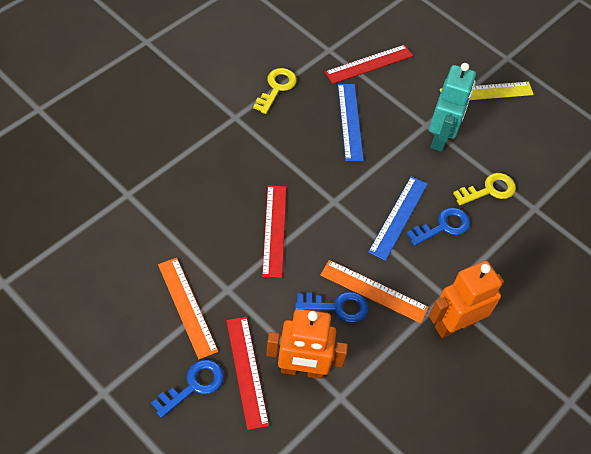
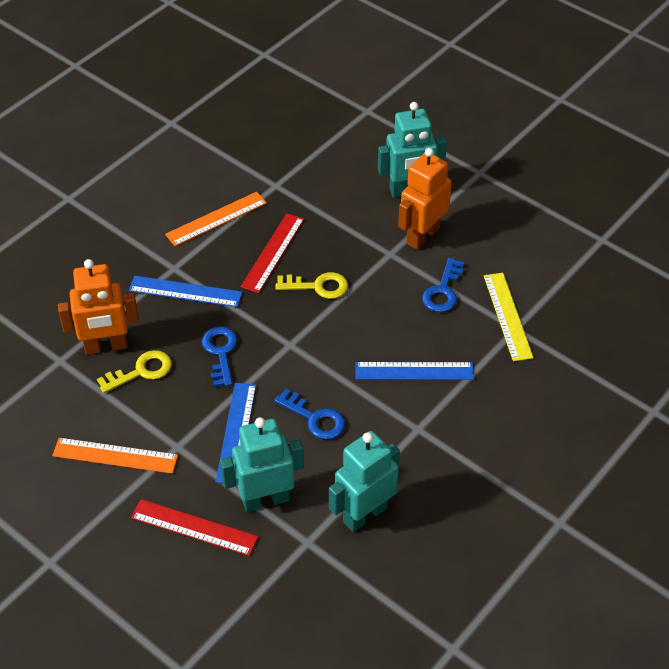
blue ruler: 2 -> 3
red ruler: 3 -> 2
turquoise robot: 1 -> 3

